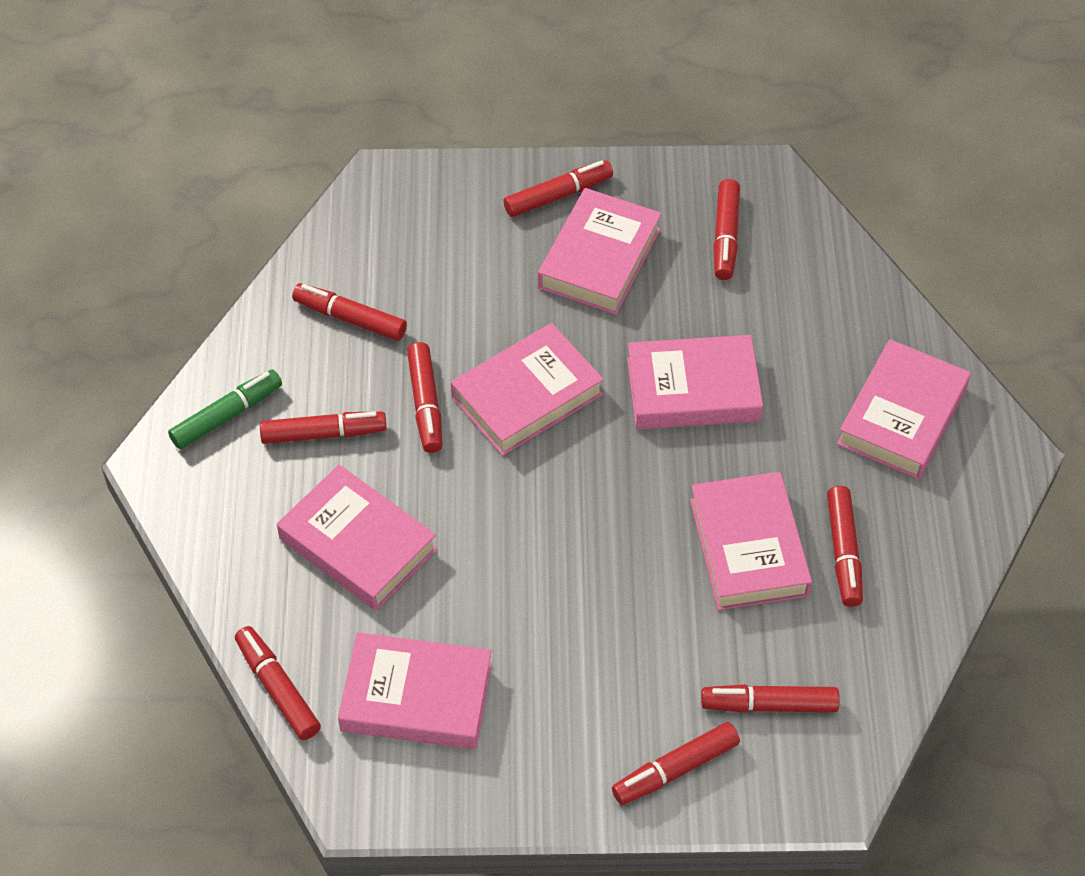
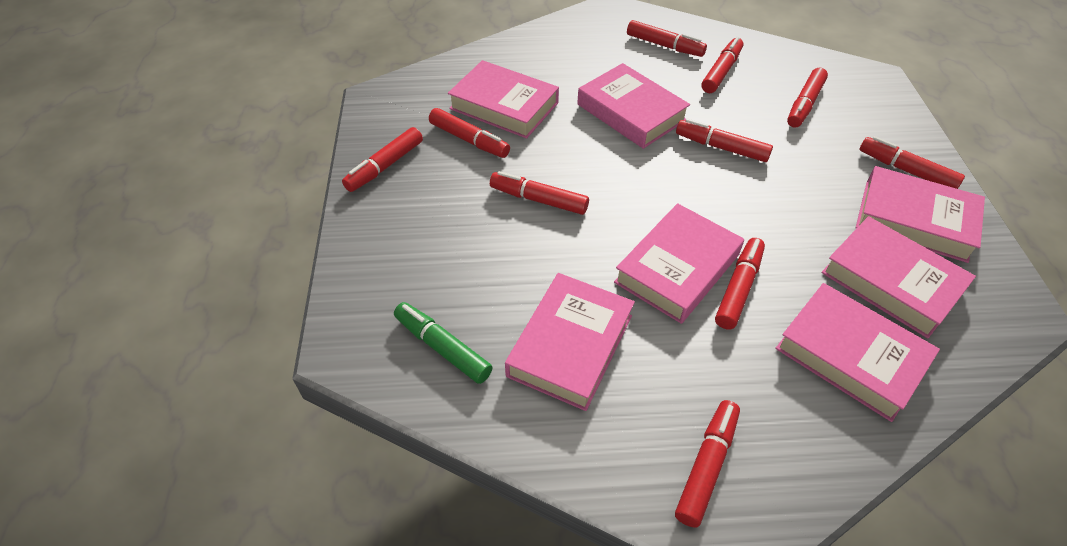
red marker: 9 -> 10

